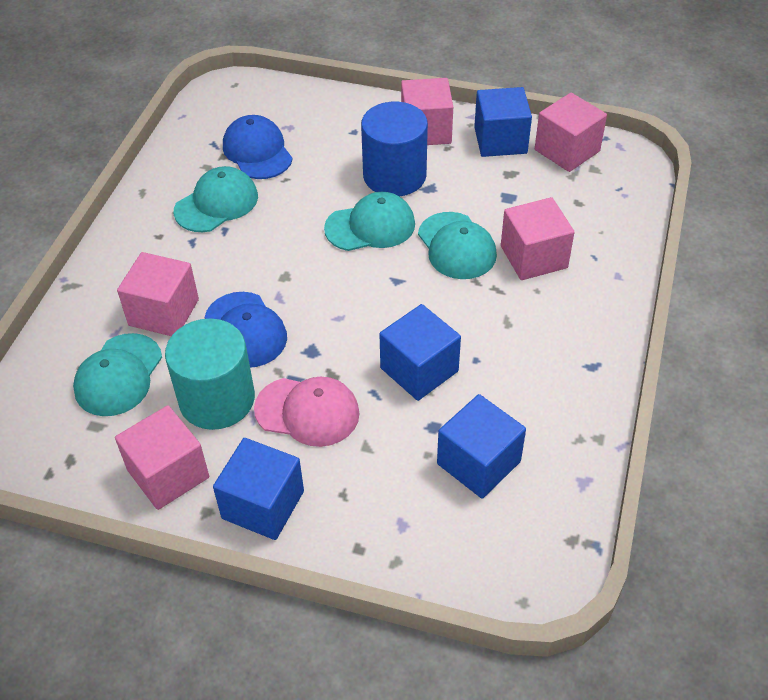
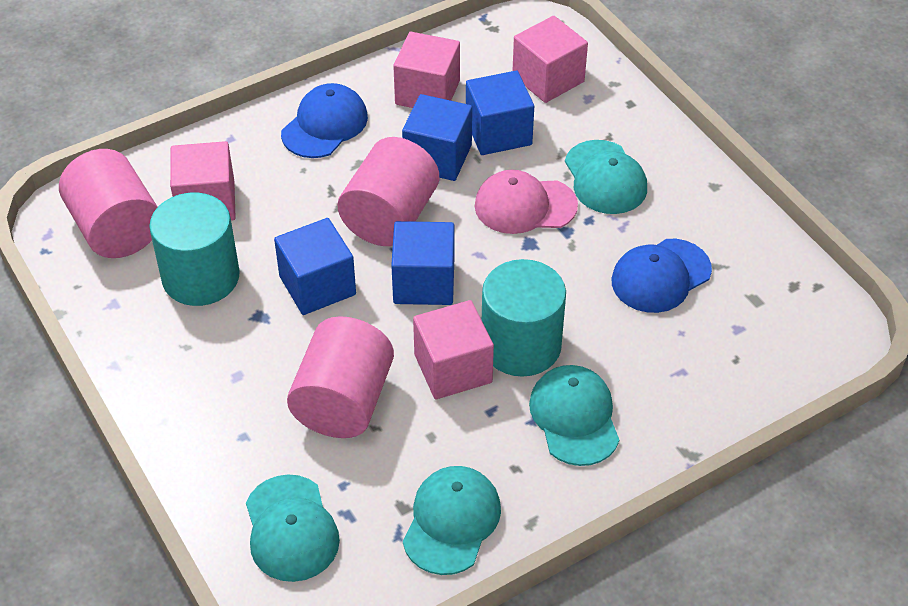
blue cylinder: 1 -> 0
pink cube: 5 -> 4
pink cylinder: 0 -> 3
turquoise cylinder: 1 -> 2

